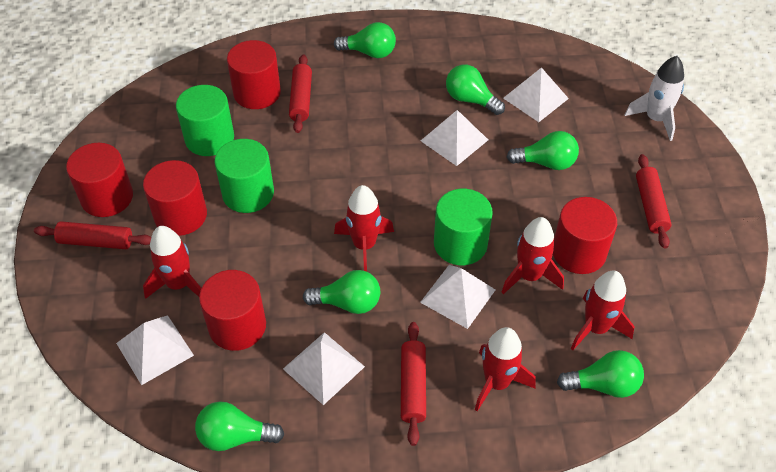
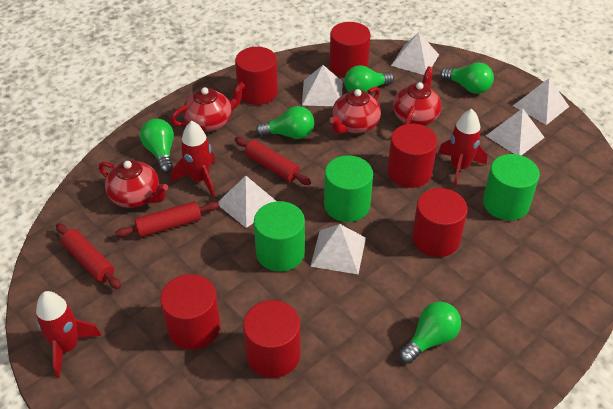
green light bulb: 6 -> 5
red cylinder: 5 -> 6
red rocket: 5 -> 3
red rolling pin: 4 -> 3
red teapot: 0 -> 4
white pyramid: 5 -> 6
white rocket: 1 -> 0

